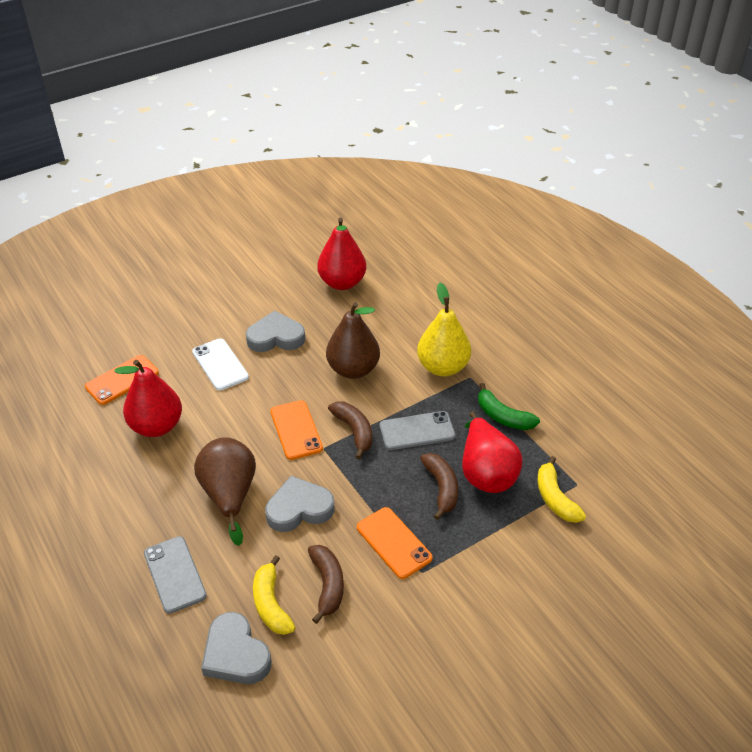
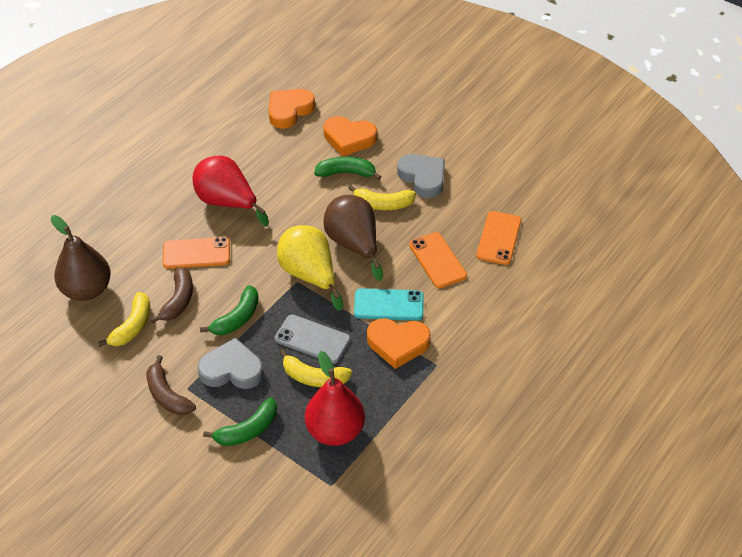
brown banana: 3 -> 2
green banana: 1 -> 3
grey heart: 3 -> 2
grey phone: 2 -> 1
orange heart: 0 -> 3
red pear: 3 -> 2
turquoise phone: 0 -> 1
white phone: 1 -> 0
yellow banana: 2 -> 3

